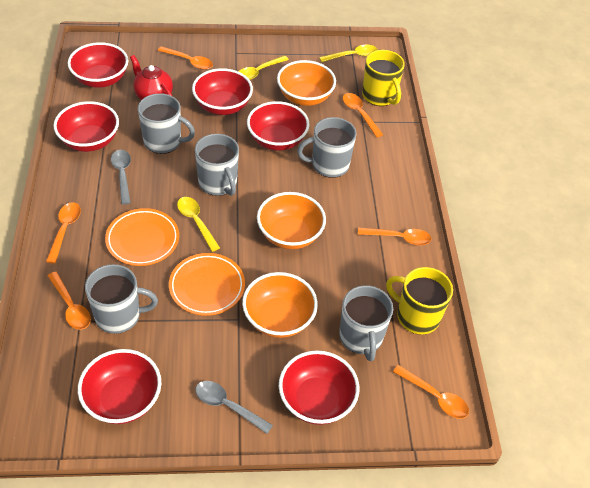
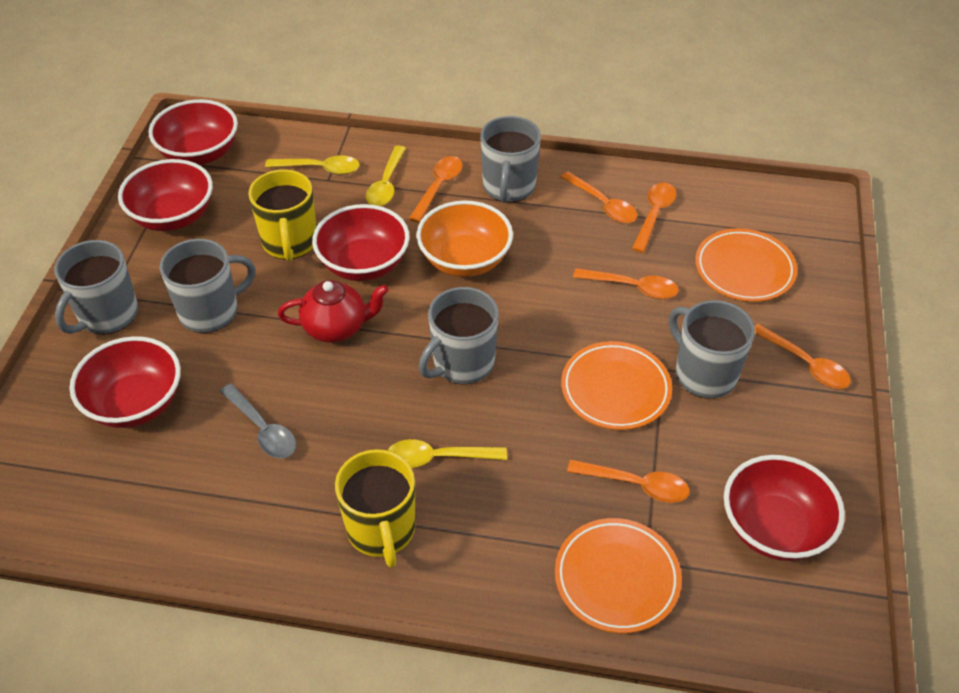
grey spoon: 2 -> 1
orange bowl: 3 -> 1
orange plate: 2 -> 3
red bowl: 6 -> 5

